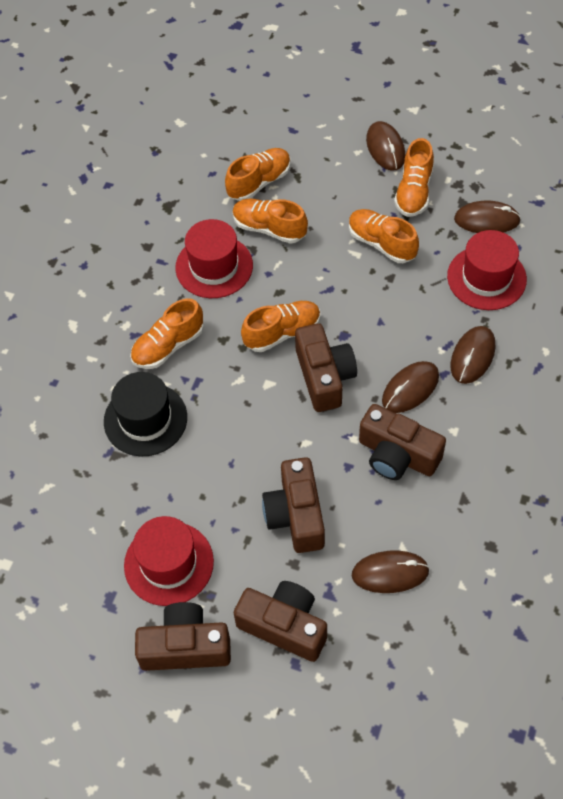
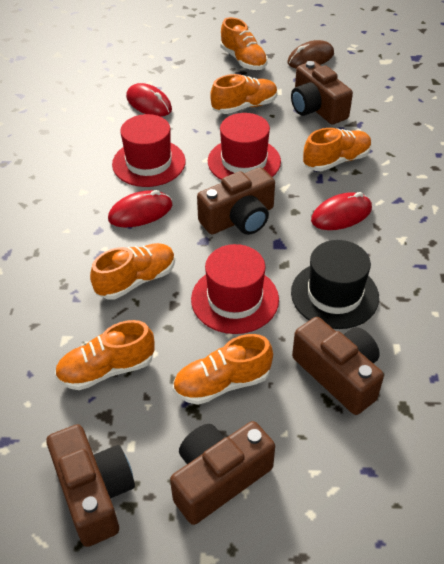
brown mouse: 5 -> 1
red mouse: 0 -> 3

